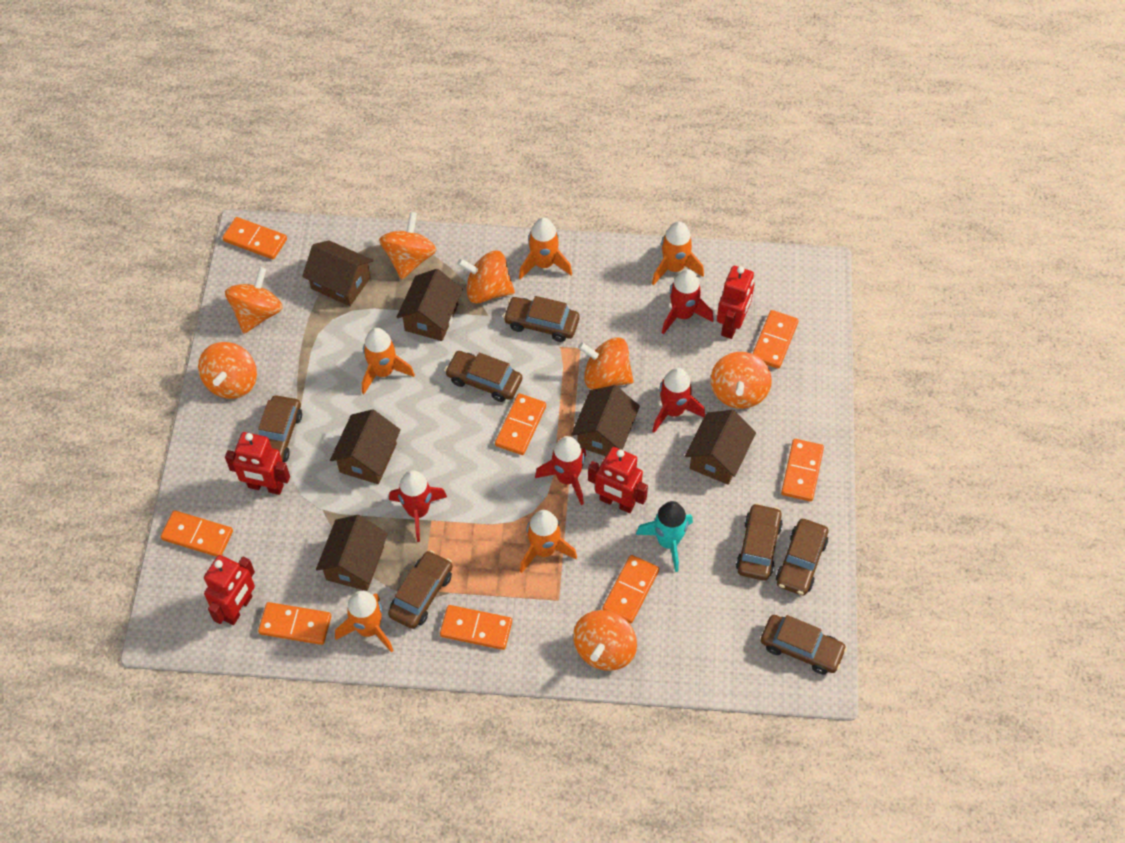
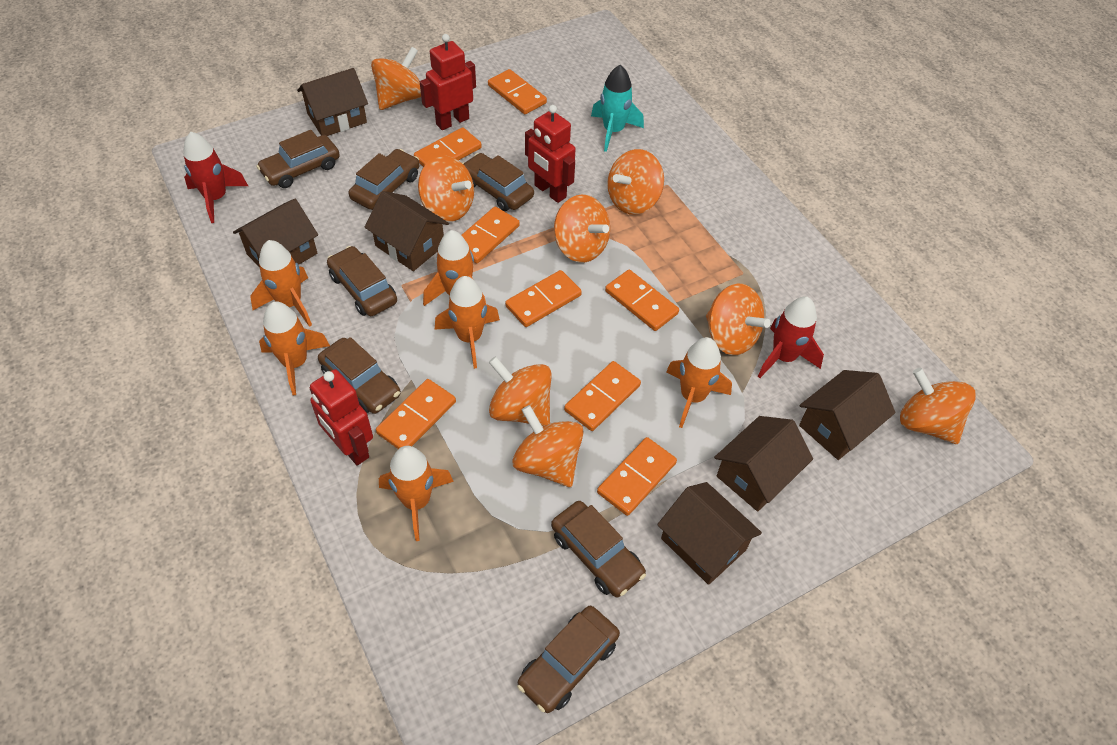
orange rocket: 5 -> 6
orange spinning top: 7 -> 8
red robot: 4 -> 3
red rocket: 4 -> 2

